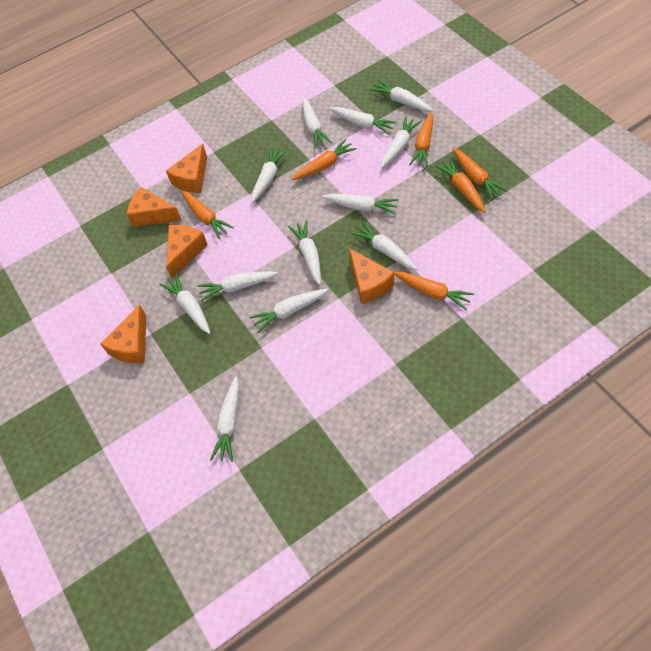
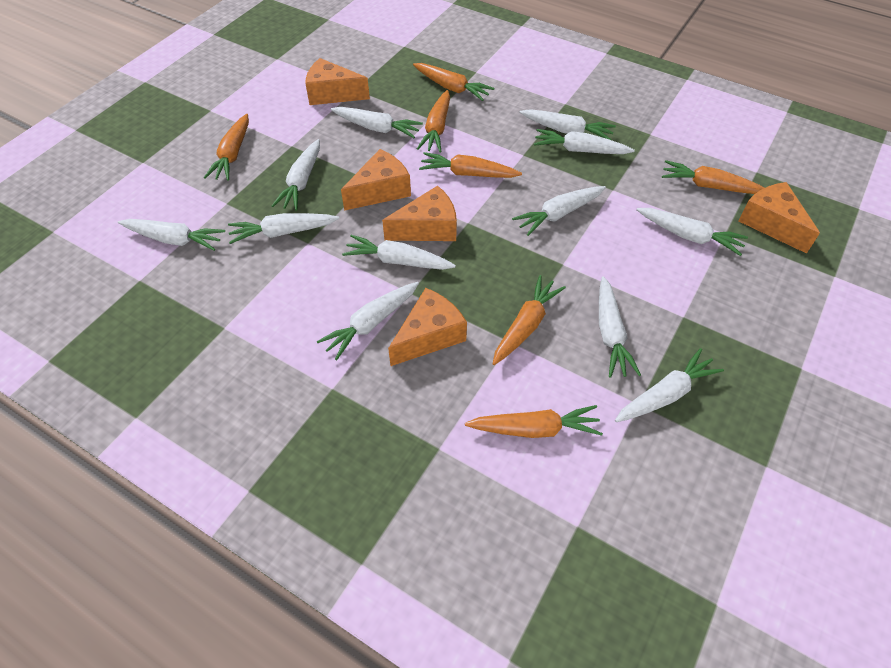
orange carrot: 6 -> 7

